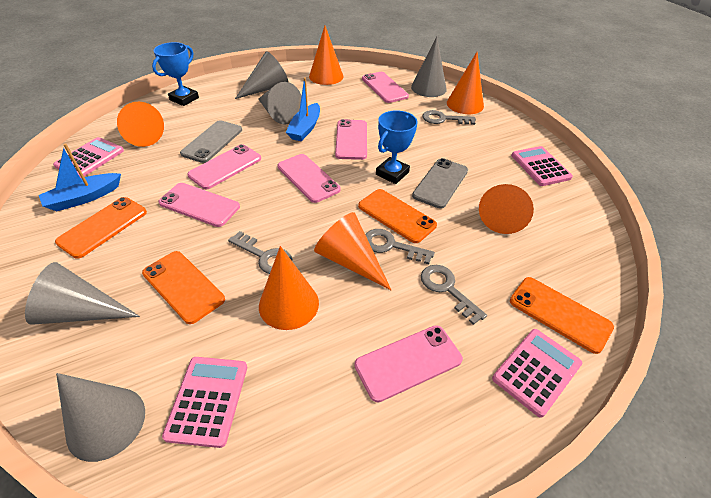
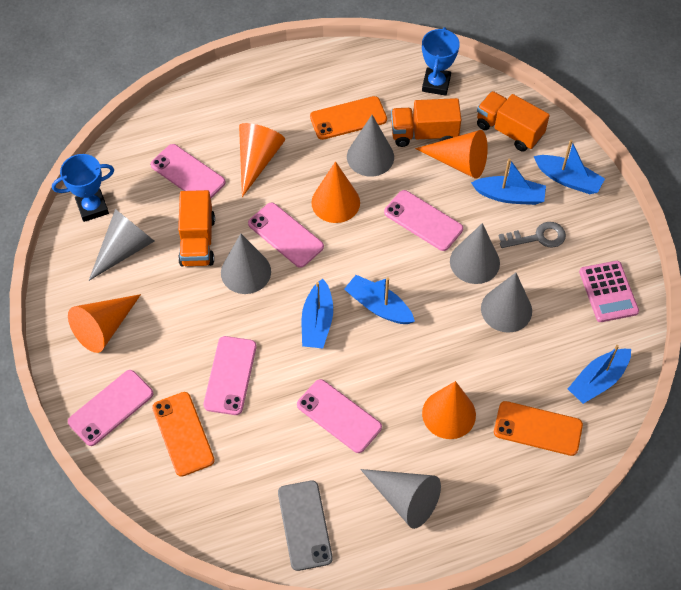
blue boat: 2 -> 5
grey cone: 5 -> 6
grey key: 4 -> 1
grey phone: 2 -> 1
orange cone: 6 -> 5
orange phone: 4 -> 3
orange truck: 0 -> 3
pink calculator: 4 -> 1

